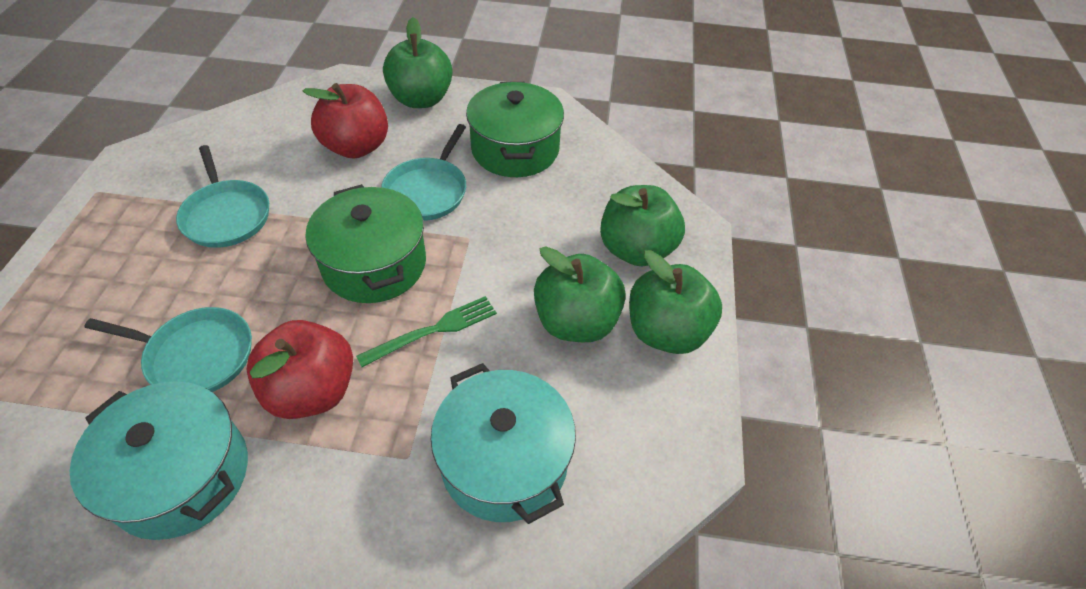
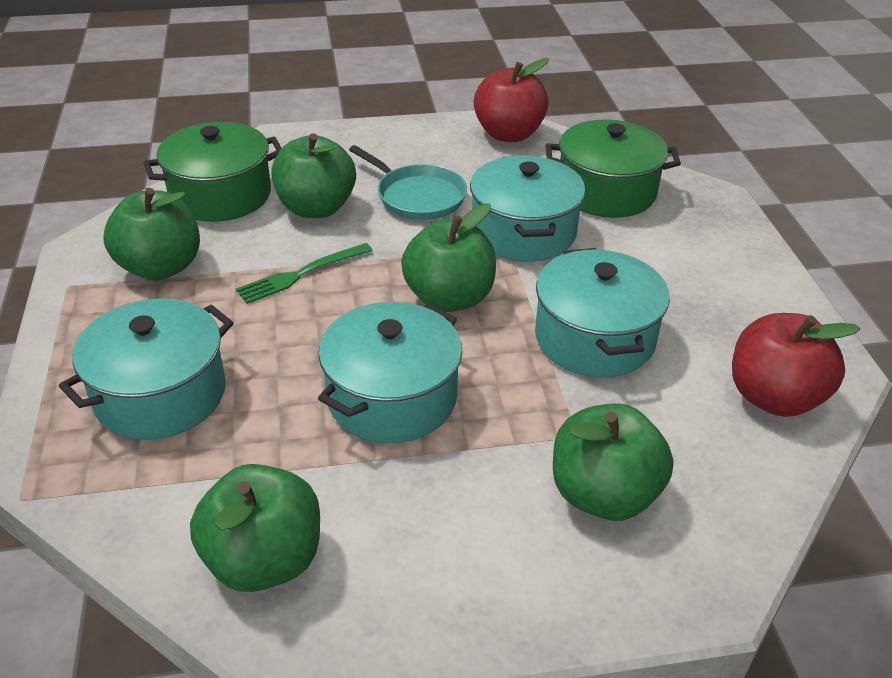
green apple: 4 -> 5
turquoise pan: 3 -> 1
turquoise pot: 2 -> 4

